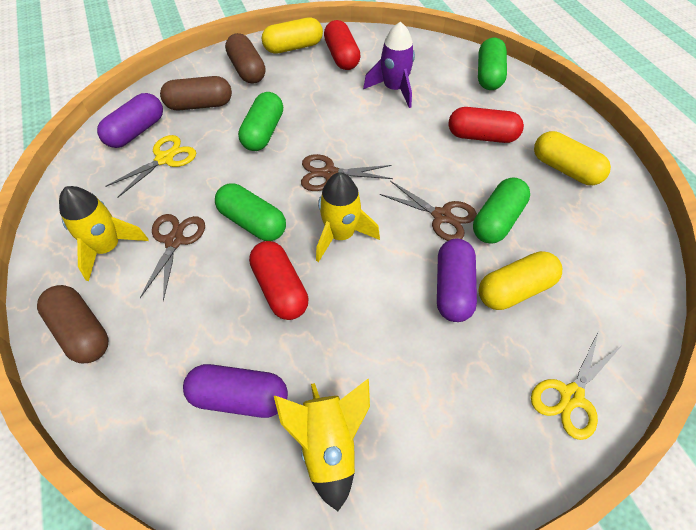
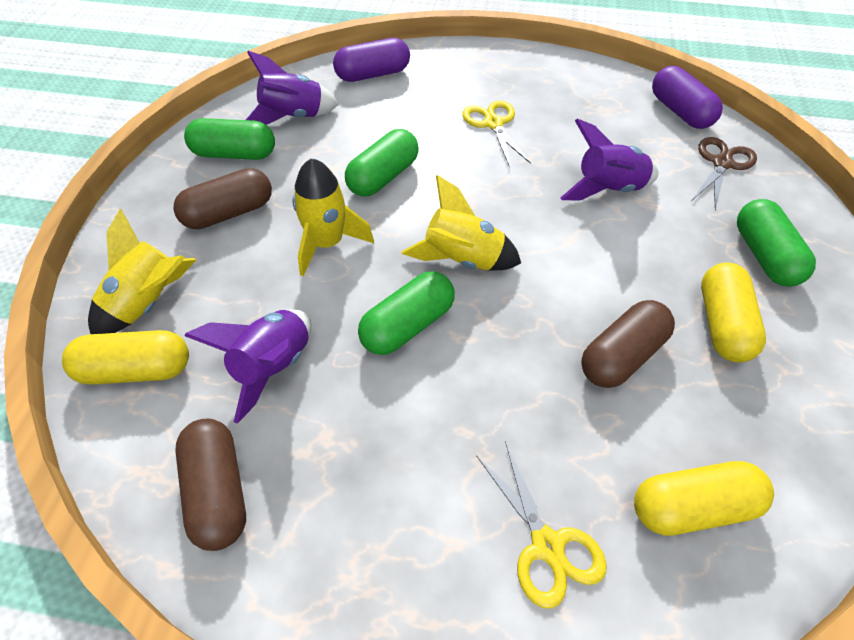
brown scissors: 3 -> 1
purple capsule: 3 -> 2
purple rocket: 1 -> 3
red capsule: 3 -> 0

